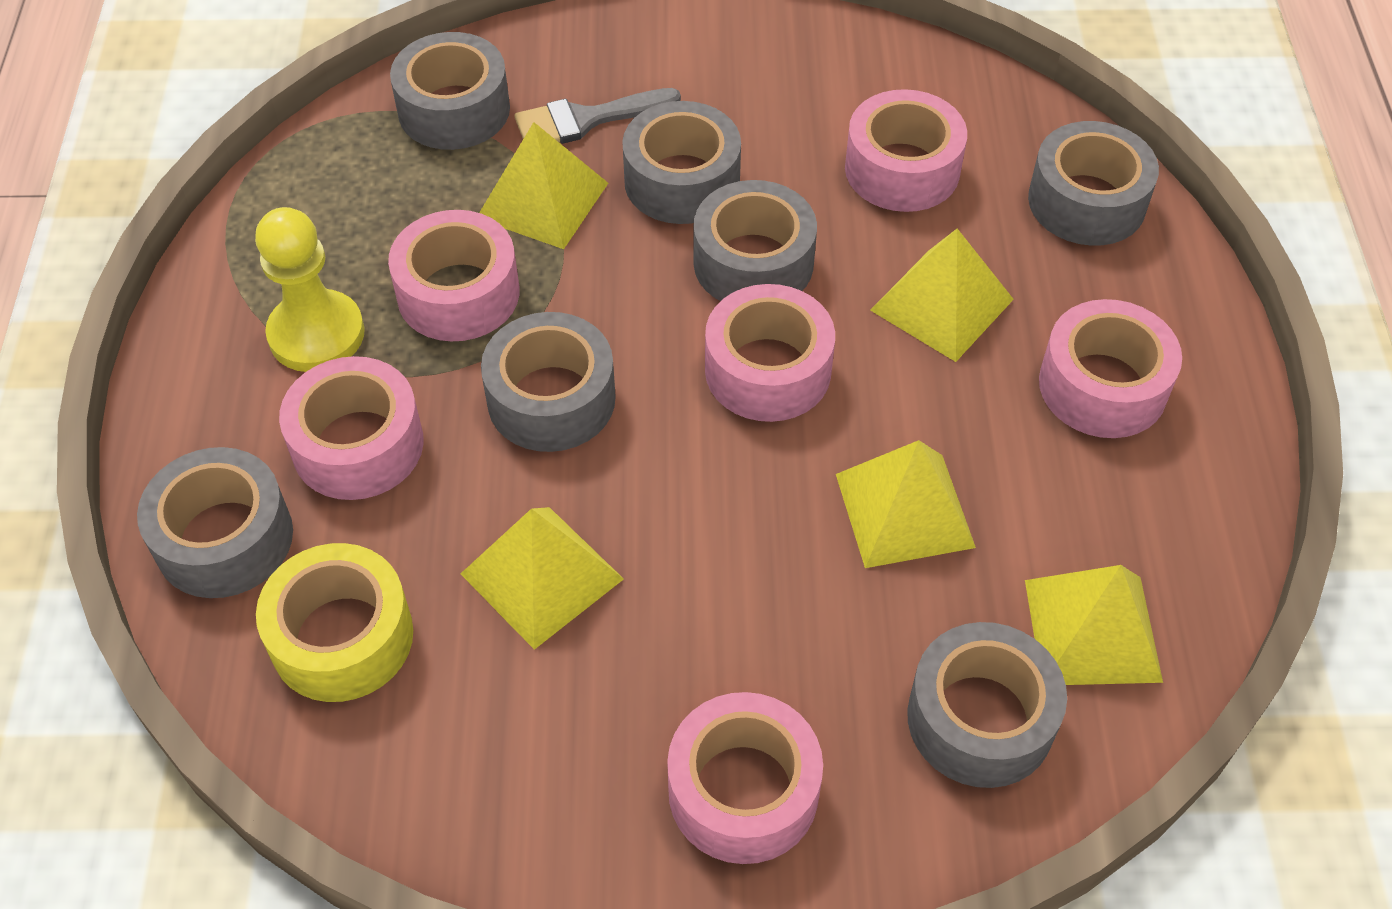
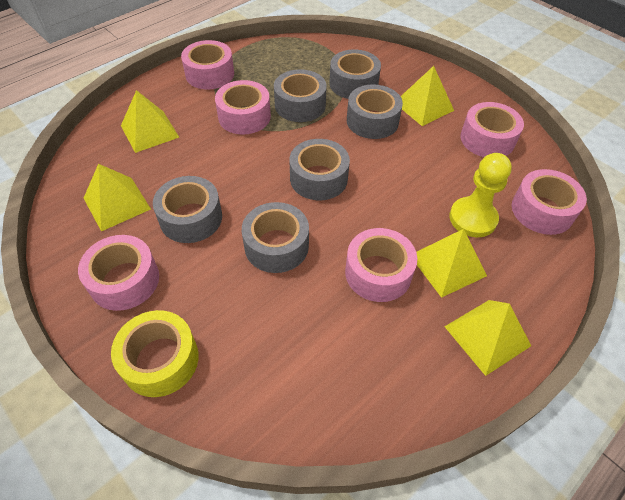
grey brush: 1 -> 0
grey tape: 7 -> 6

